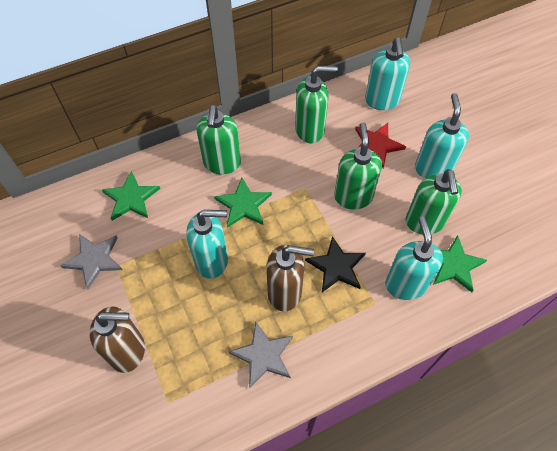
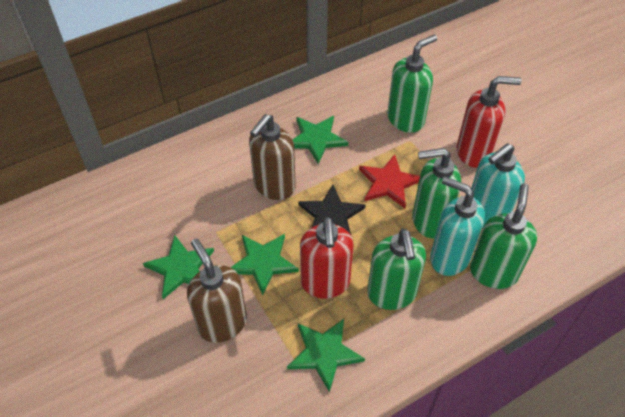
green star: 3 -> 4
grey star: 2 -> 0
red soap dispenser: 0 -> 2
turquoise soap dispenser: 4 -> 2

